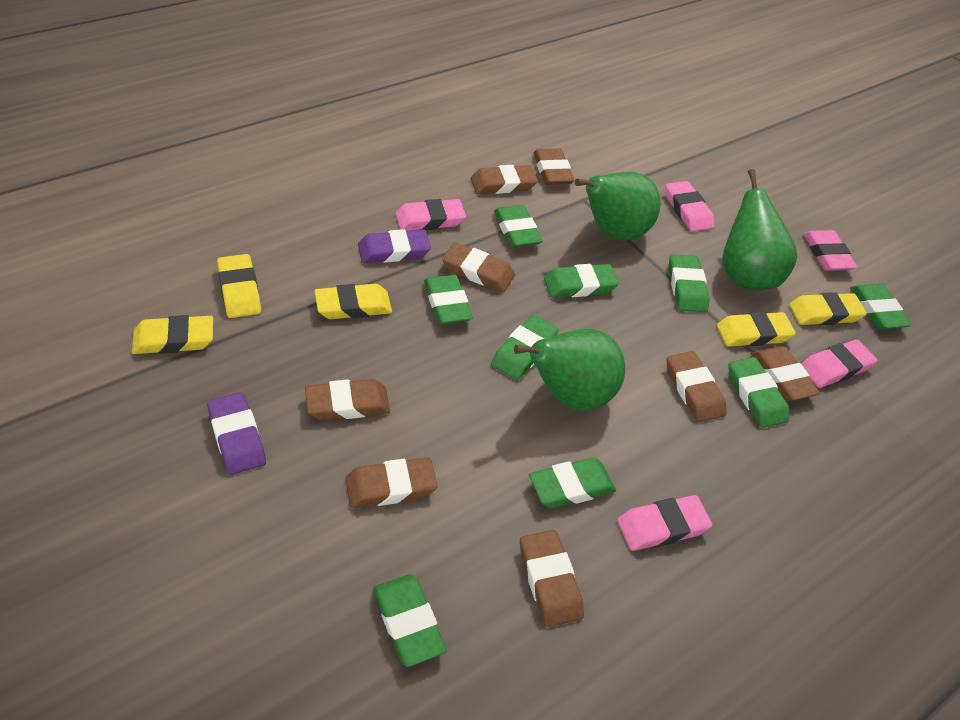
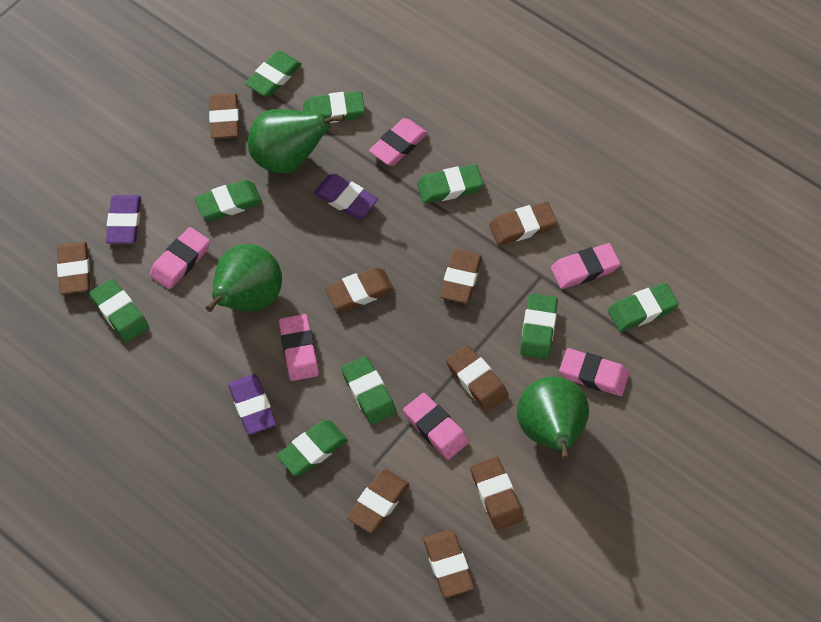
brown eraser: 8 -> 9
pink eraser: 5 -> 6
purple eraser: 2 -> 3
yellow eraser: 5 -> 0

